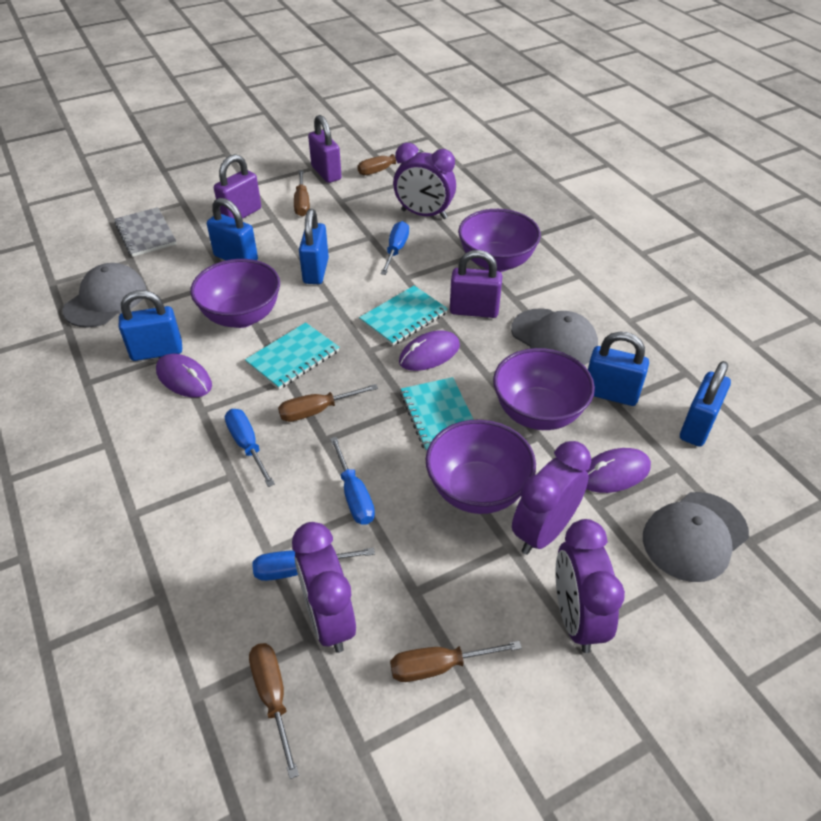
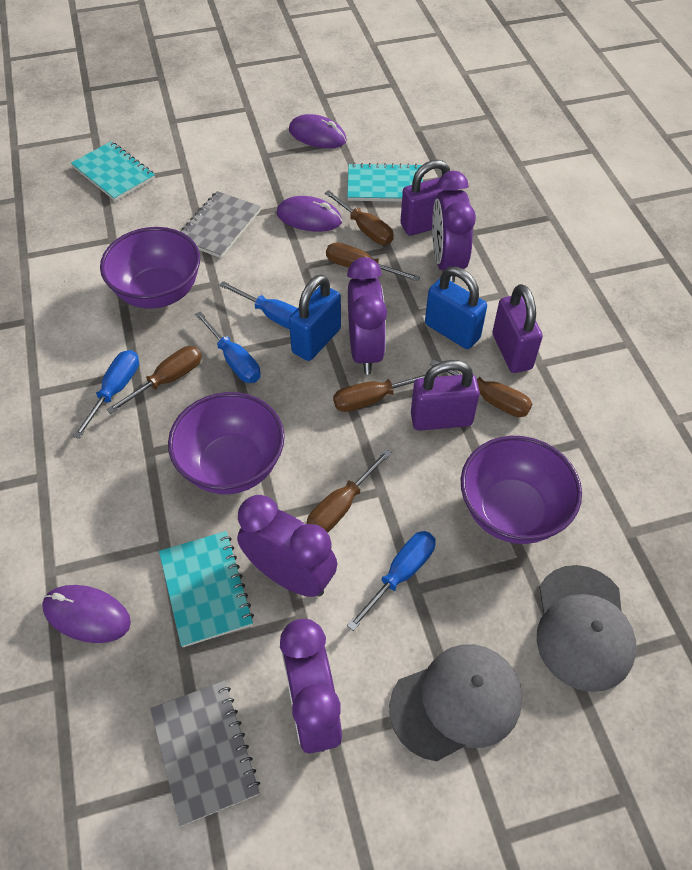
blue padlock: 5 -> 2
brown screwdriver: 5 -> 6
grey cap: 3 -> 2
grey notebook: 1 -> 2
purple bowl: 4 -> 3

